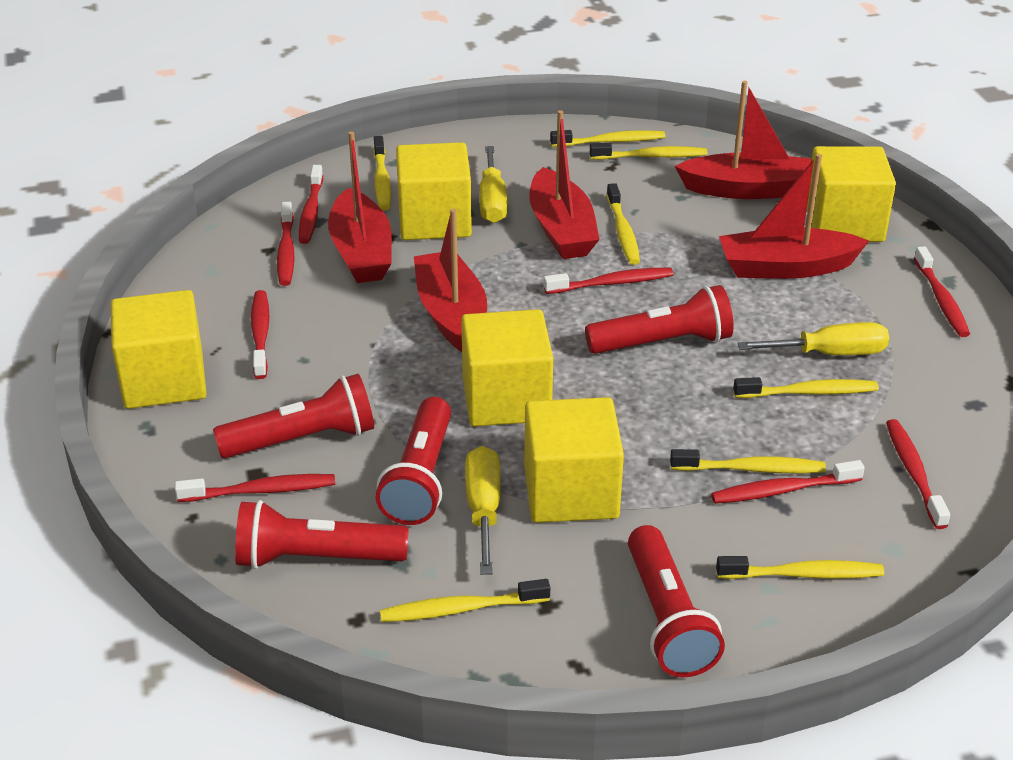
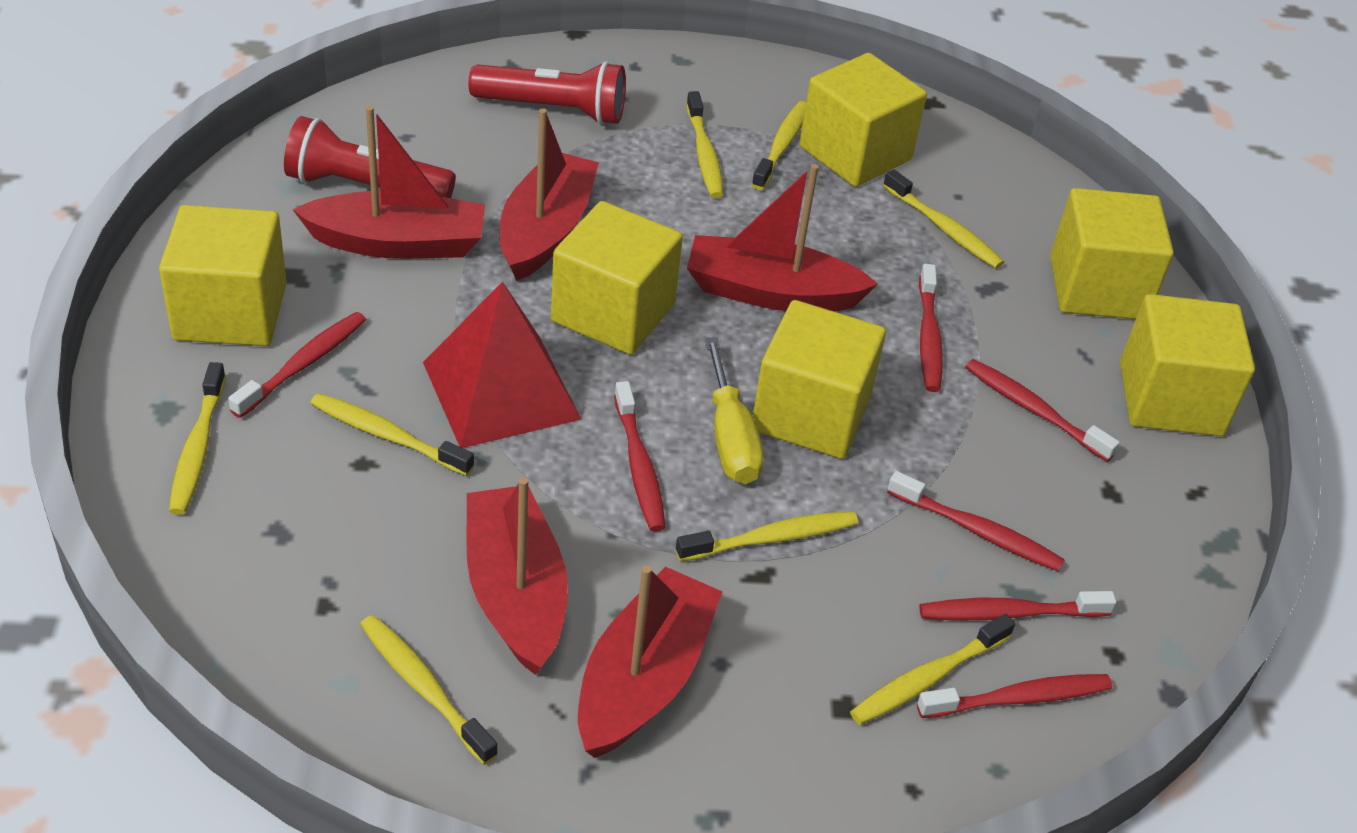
red flashlight: 5 -> 2
red pyramid: 0 -> 1
red toothbrush: 8 -> 7
yellow cube: 5 -> 6
yellow screwdriver: 3 -> 1

